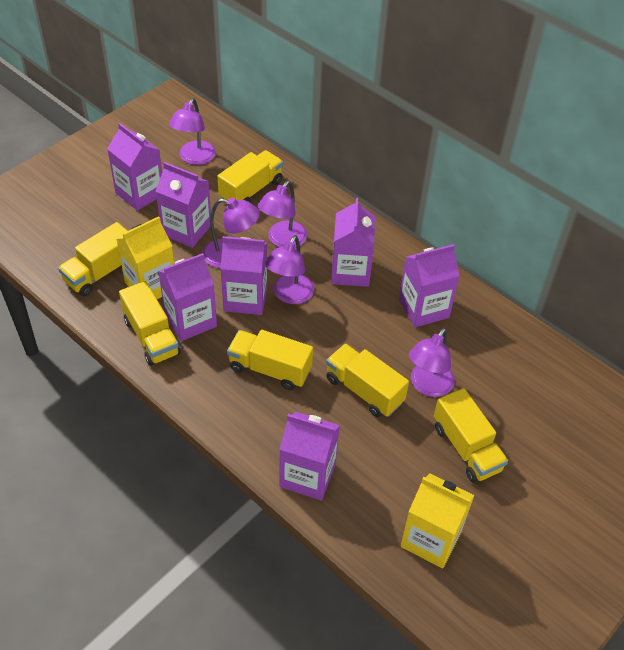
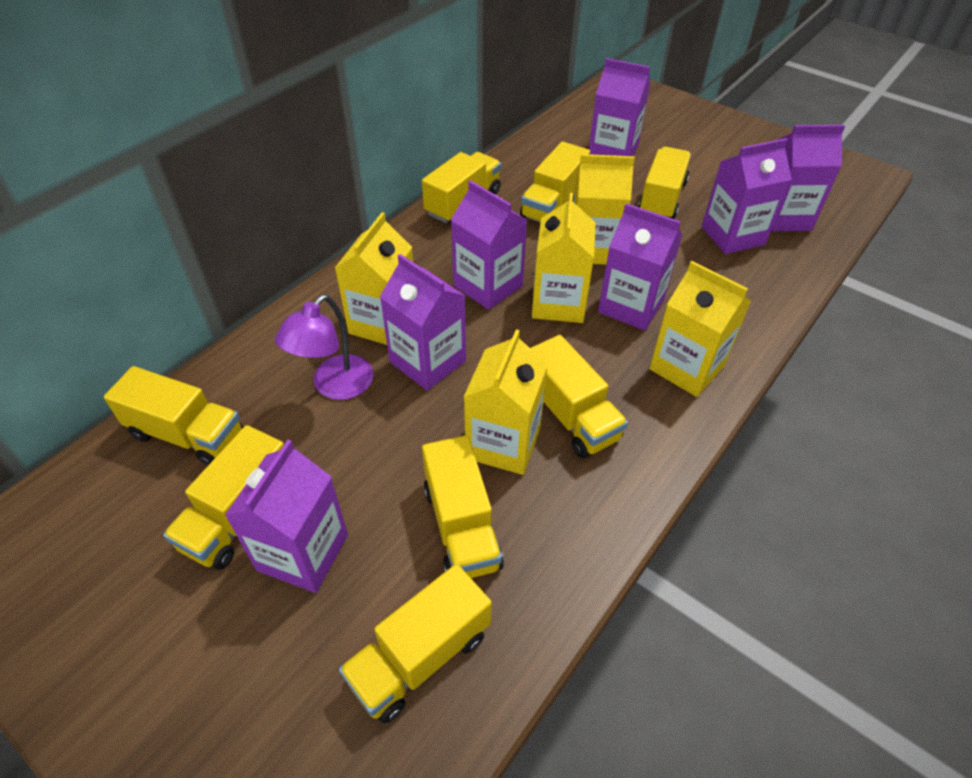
purple lamp: 5 -> 1
yellow carton: 2 -> 5
yellow truck: 6 -> 8

